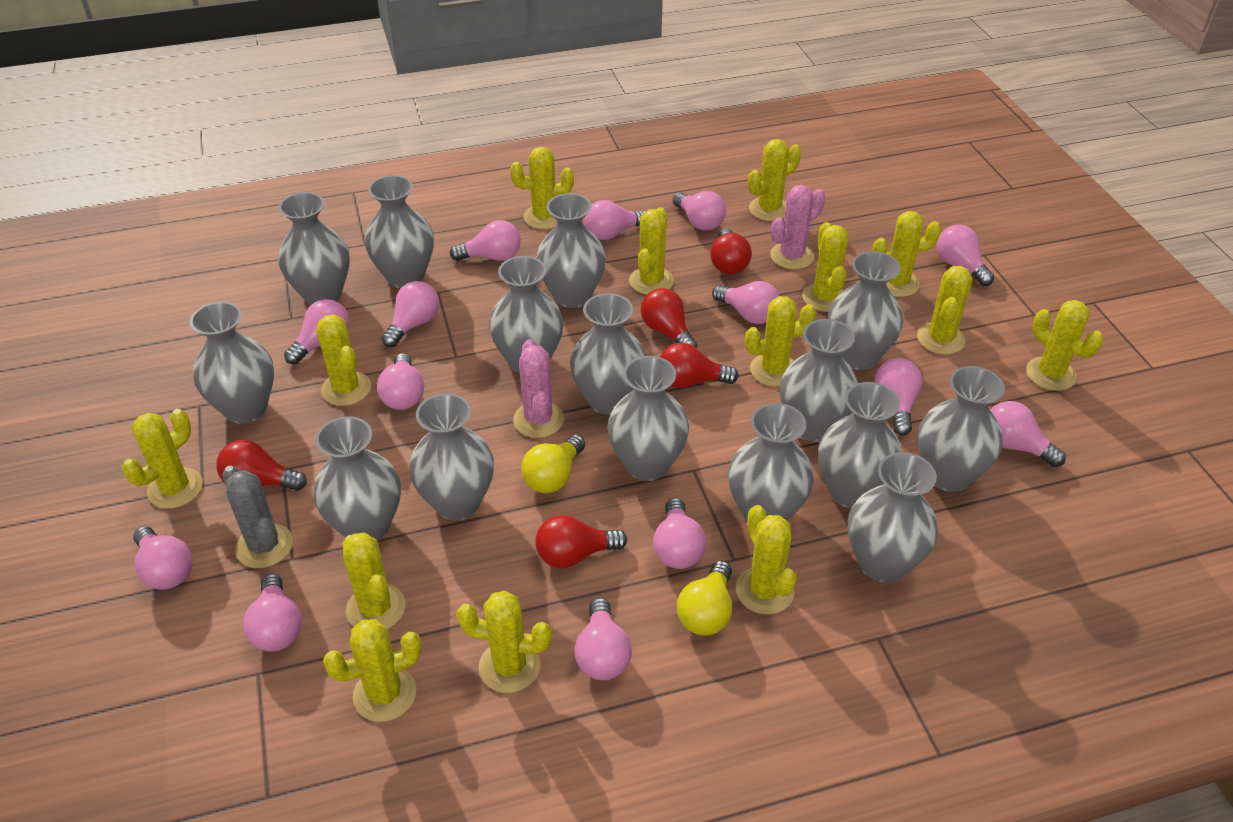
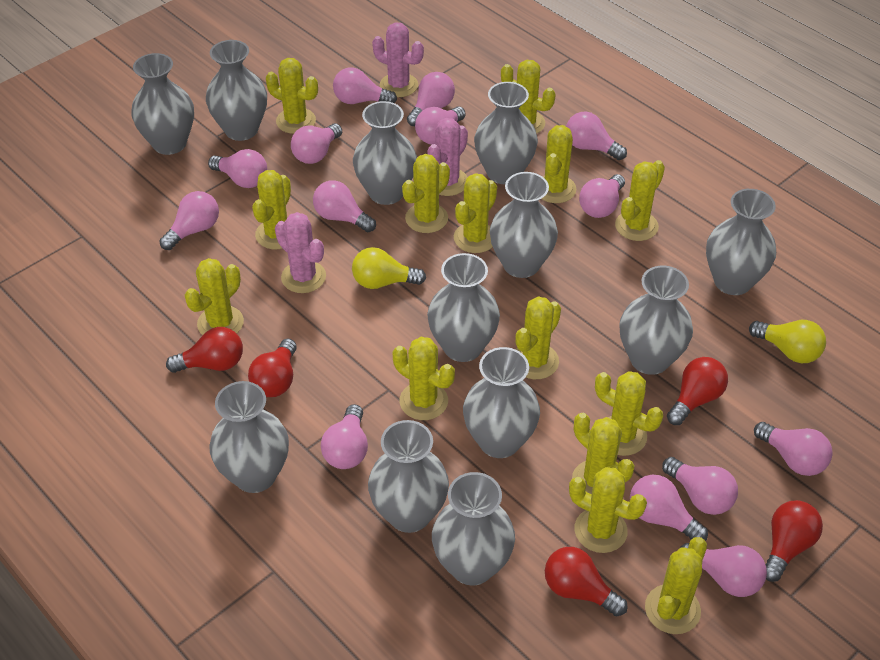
grey cactus: 1 -> 0
grey vase: 15 -> 12
pink cactus: 2 -> 3

